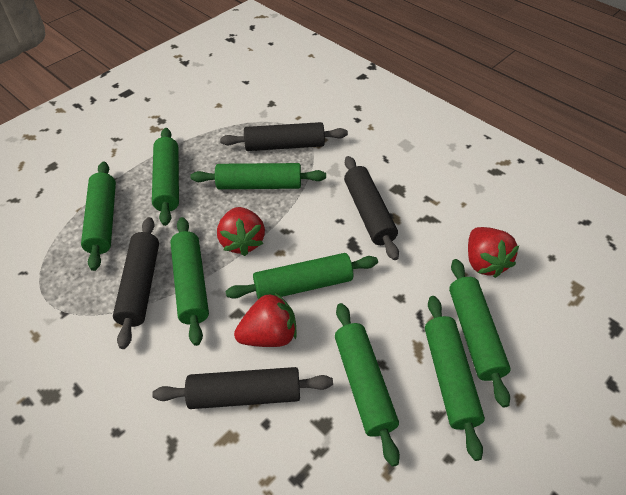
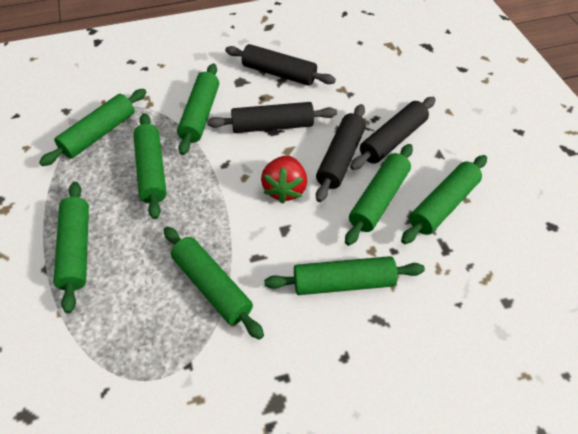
red strawberry: 3 -> 1

